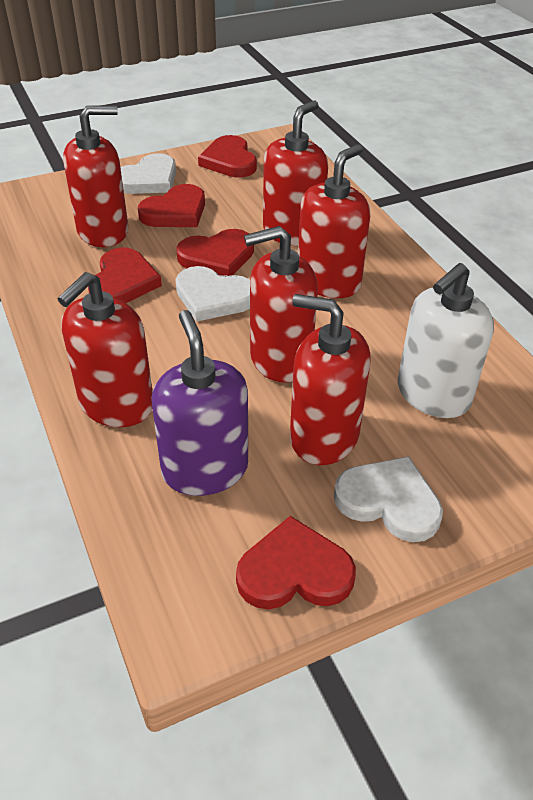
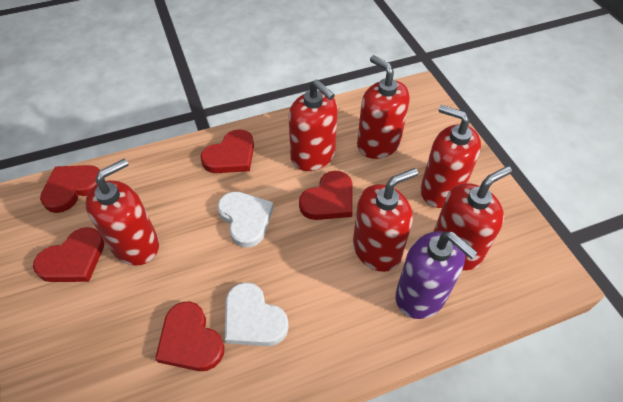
white heart: 3 -> 2
white soap dispenser: 1 -> 0

